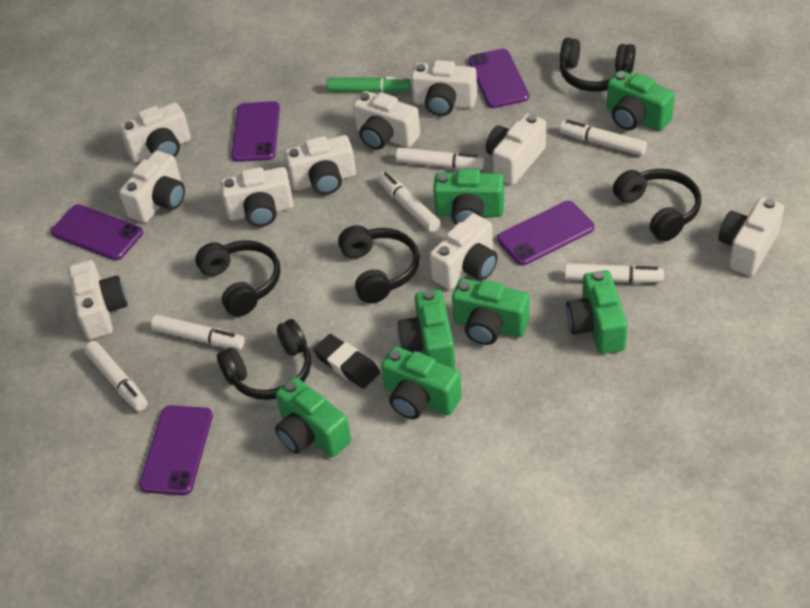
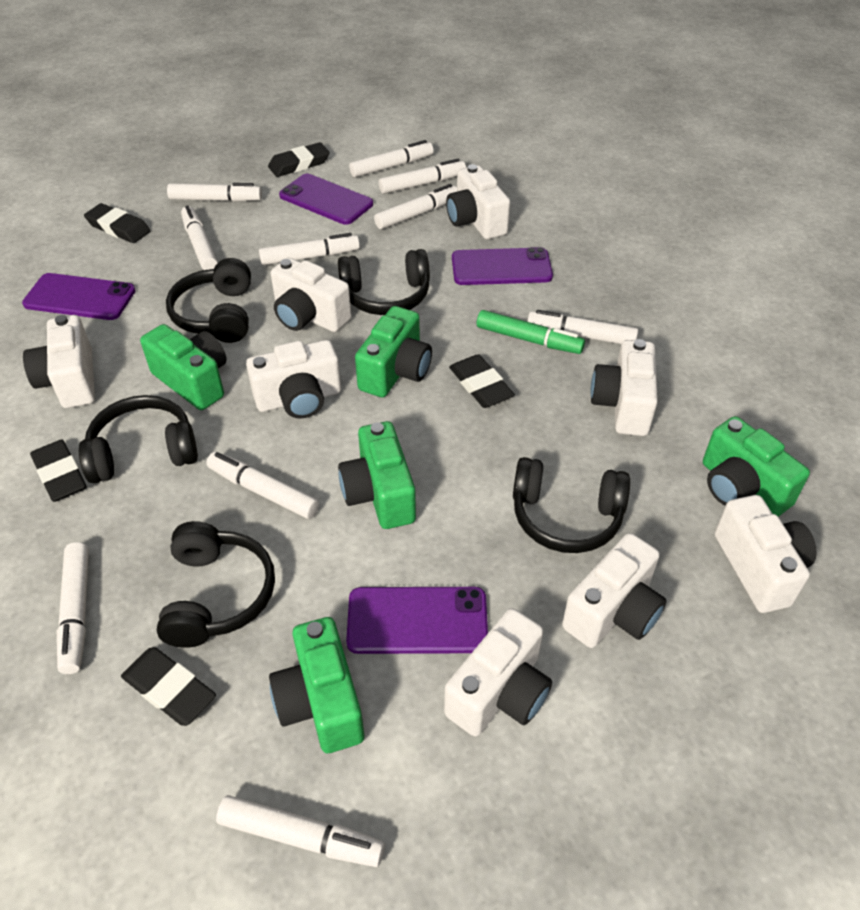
black eraser: 1 -> 5
green camera: 7 -> 5
purple phone: 5 -> 4
white camera: 10 -> 8
white marker: 6 -> 10

